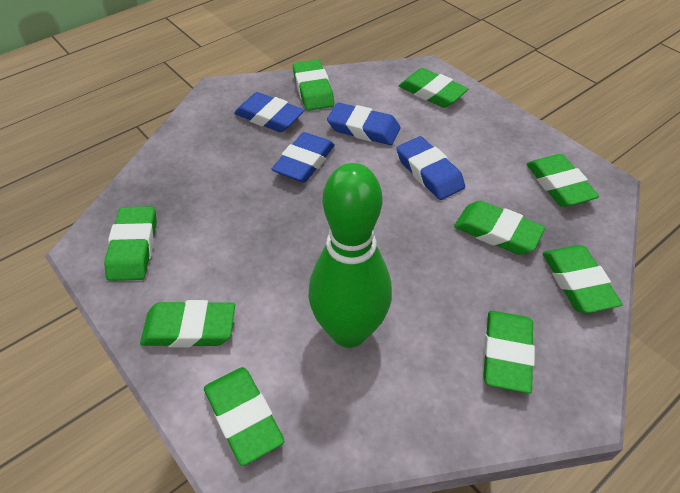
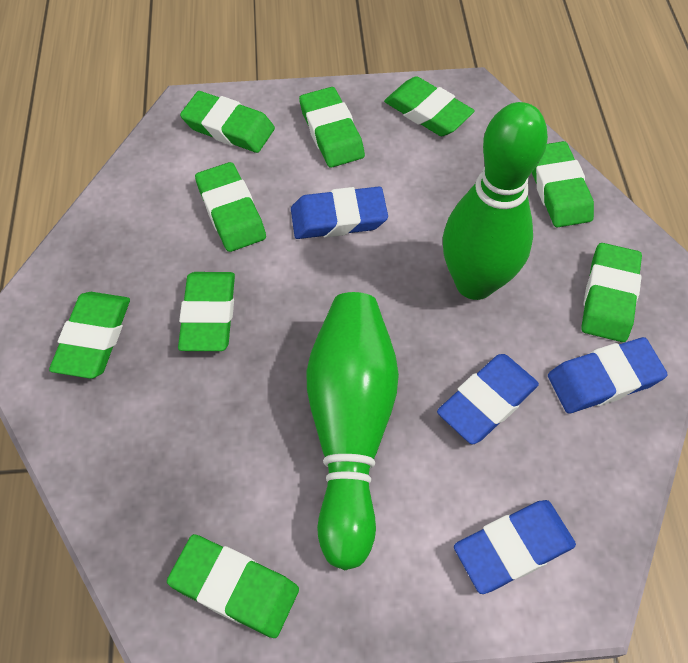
green bowling pin: 1 -> 2

